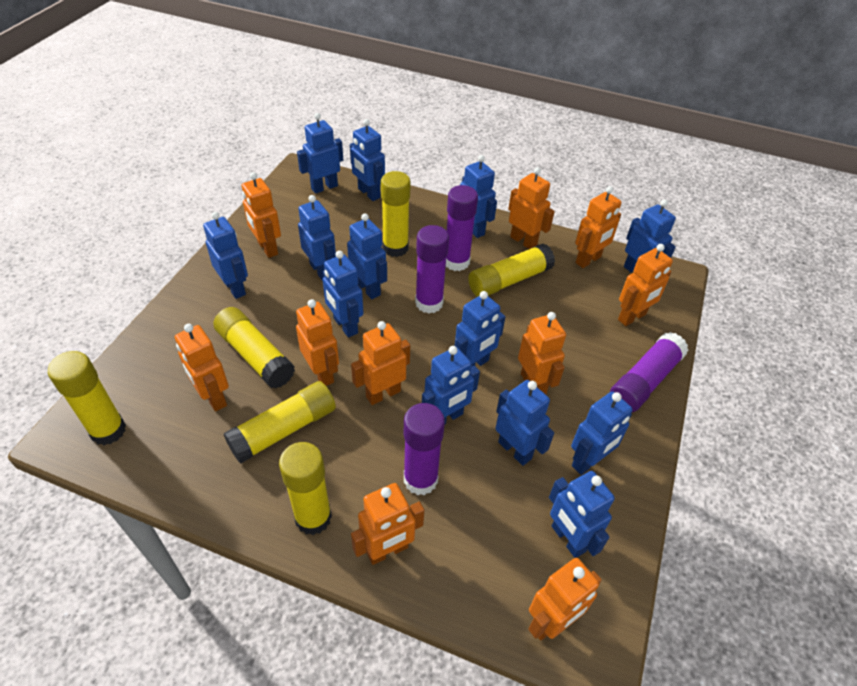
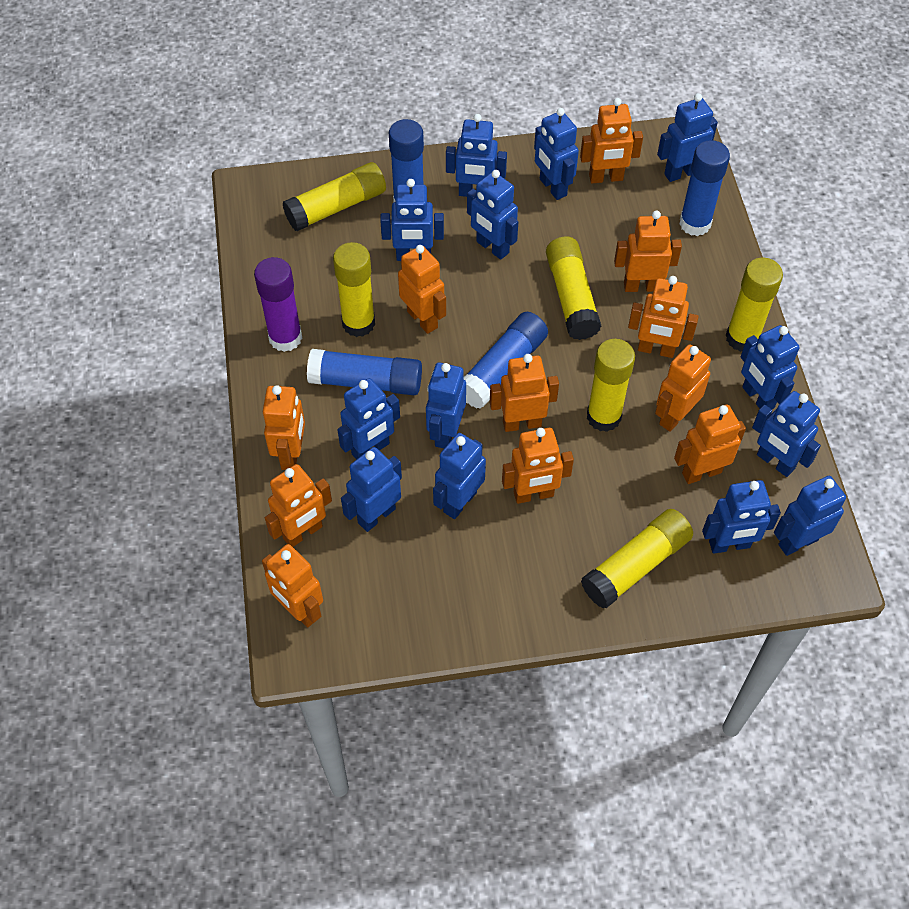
blue glue stick: 0 -> 4
orange robot: 10 -> 11
purple glue stick: 4 -> 1

